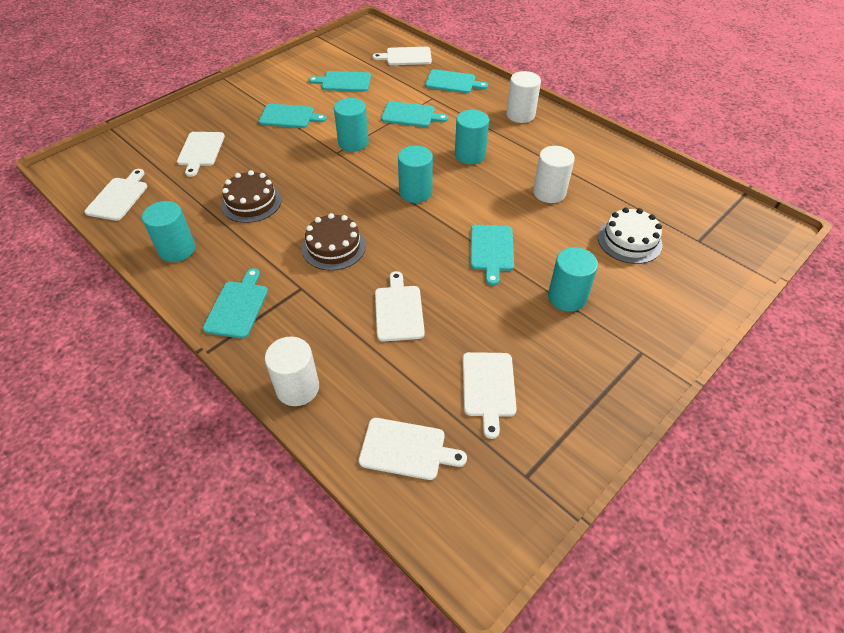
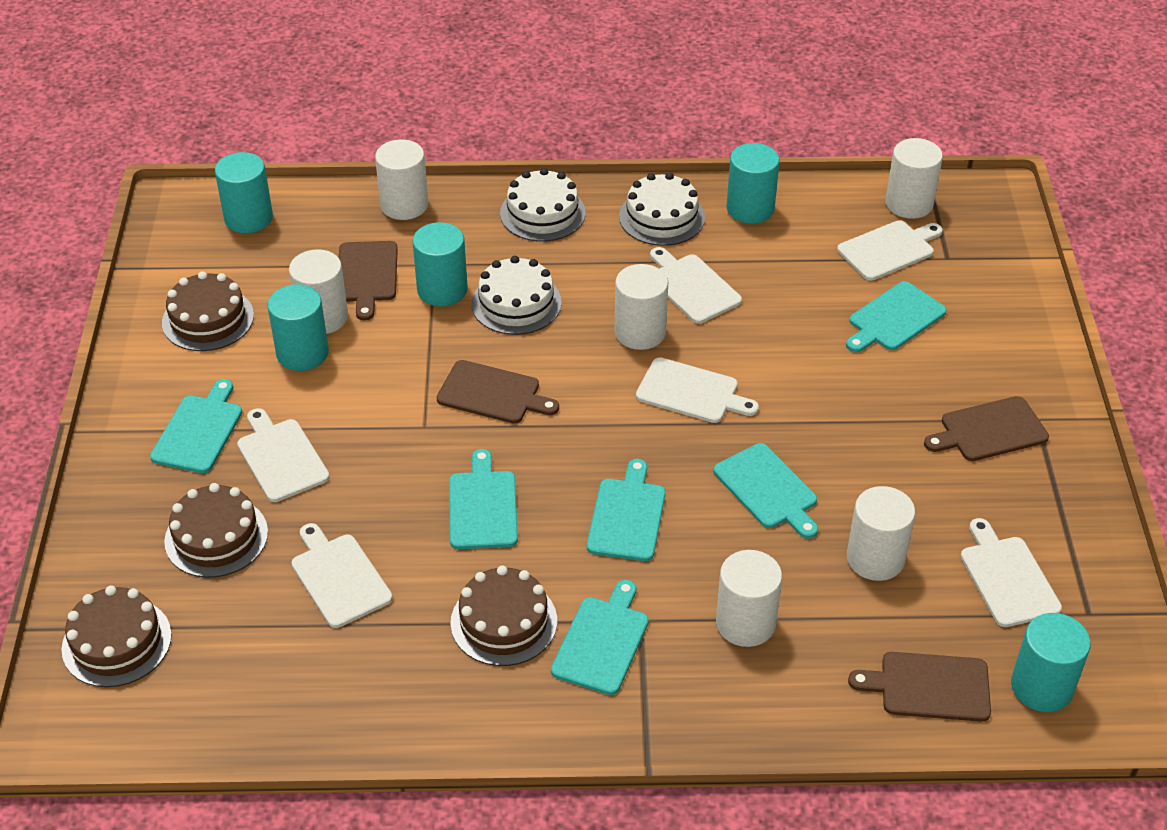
brown cake: 2 -> 4
brown cutting board: 0 -> 4
white cake: 1 -> 3
white cylinder: 3 -> 6

